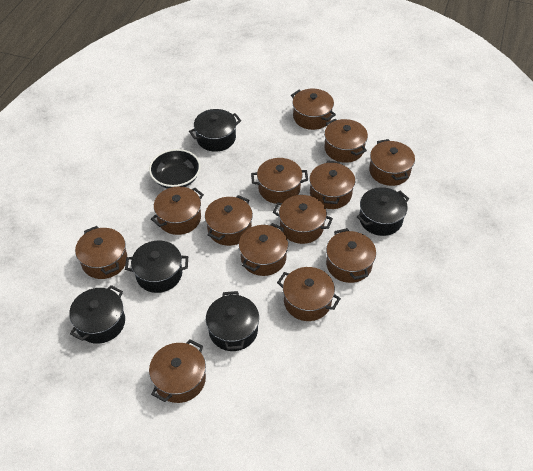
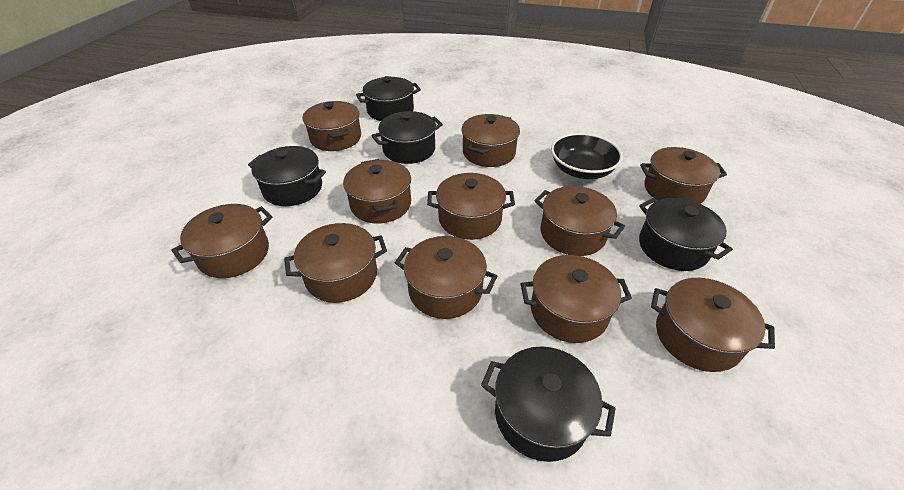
brown pot: 13 -> 11

